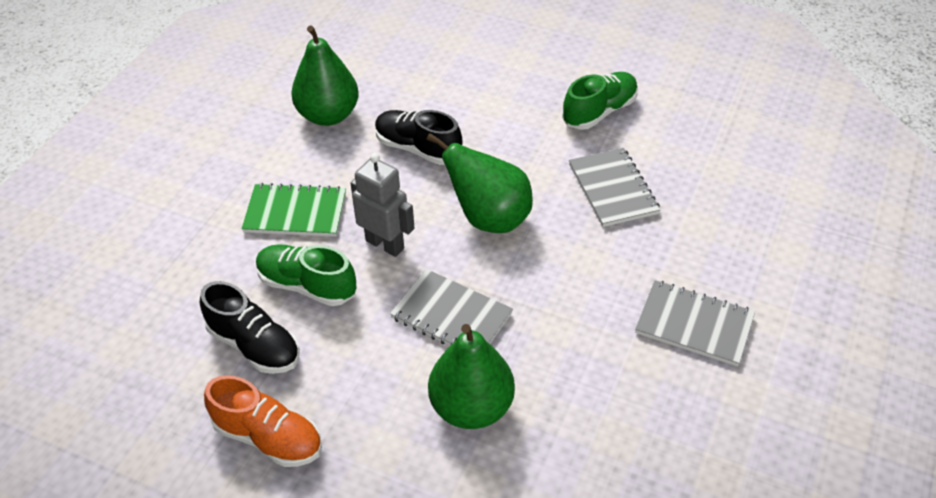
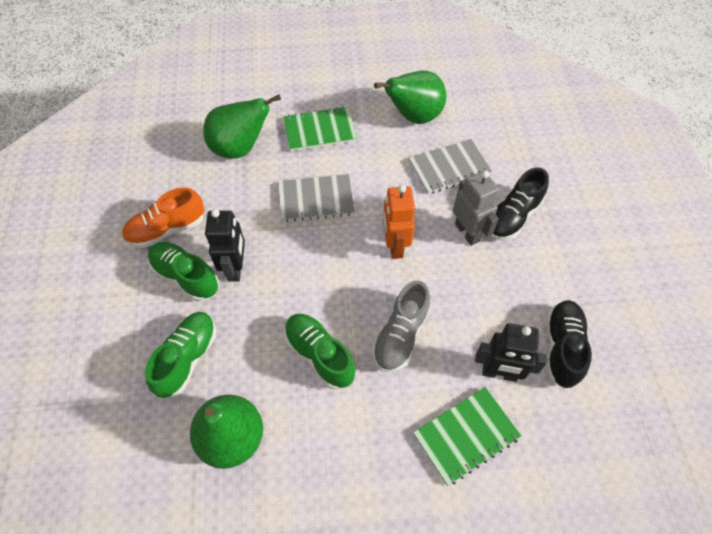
black robot: 0 -> 2
green notebook: 1 -> 2
green shoe: 2 -> 3
grey notebook: 3 -> 2
grey shoe: 0 -> 1
orange robot: 0 -> 1

